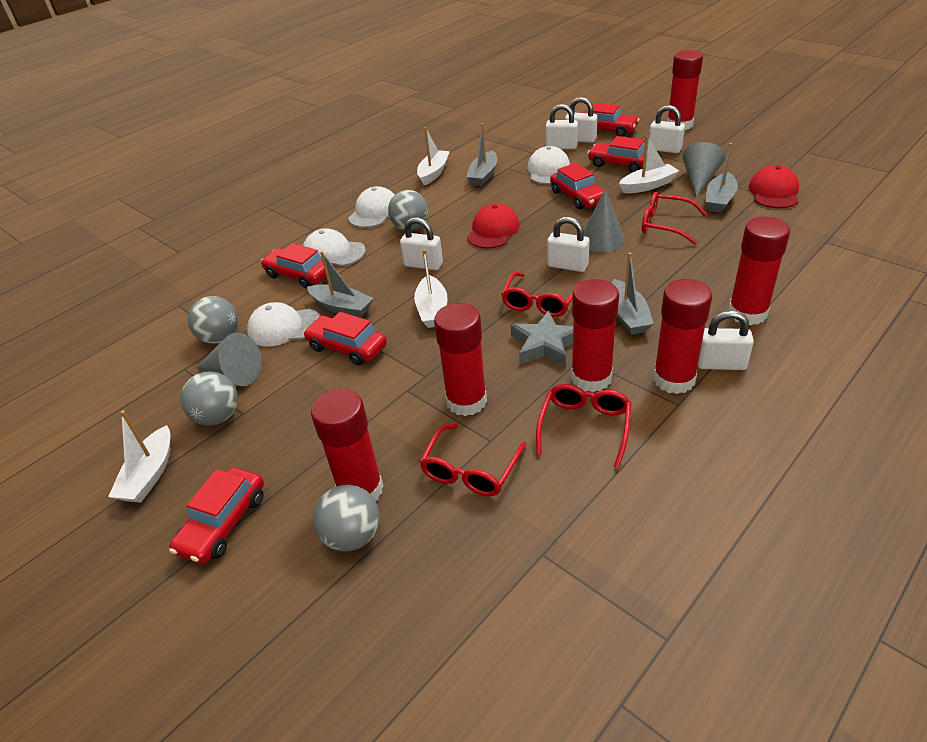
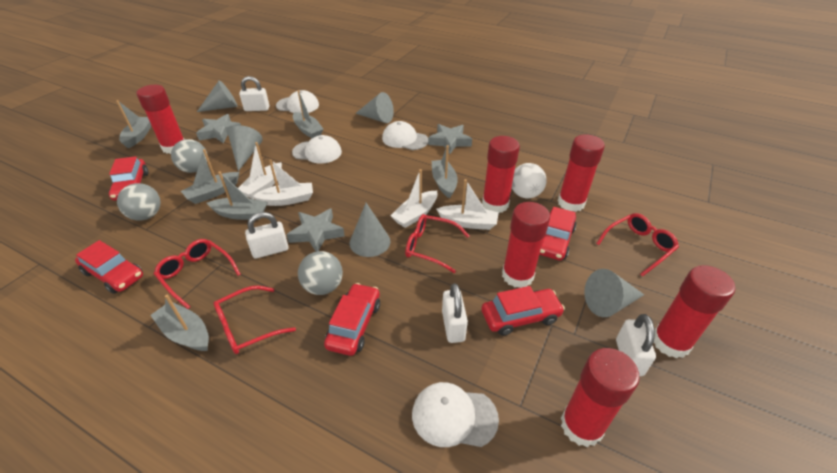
grey ball: 4 -> 3
grey boat: 4 -> 6
grey cone: 3 -> 5
grey star: 1 -> 3
red cap: 2 -> 0
red car: 6 -> 5
white ball: 0 -> 1
white padlock: 6 -> 4

